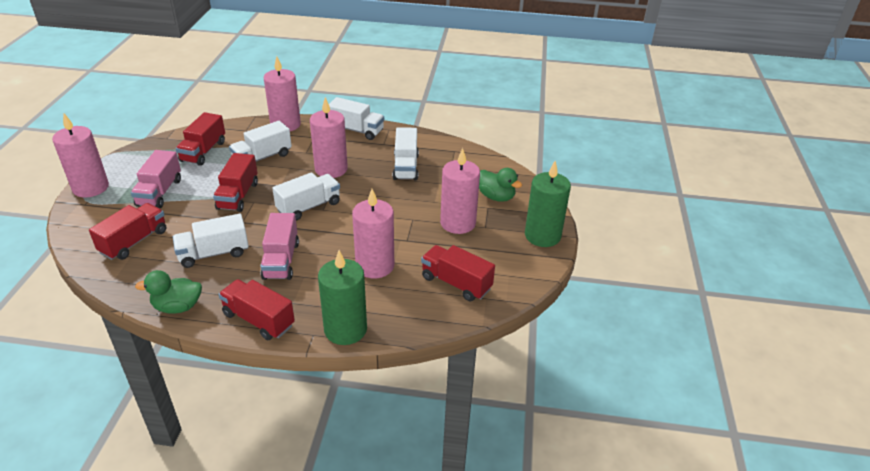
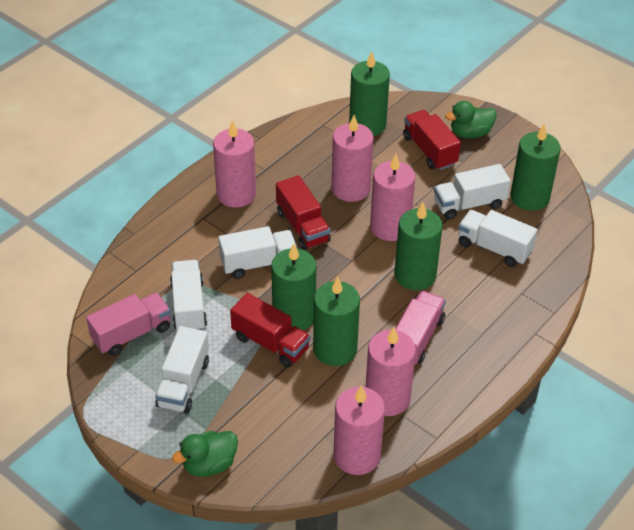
green candle: 2 -> 5
red truck: 5 -> 3

